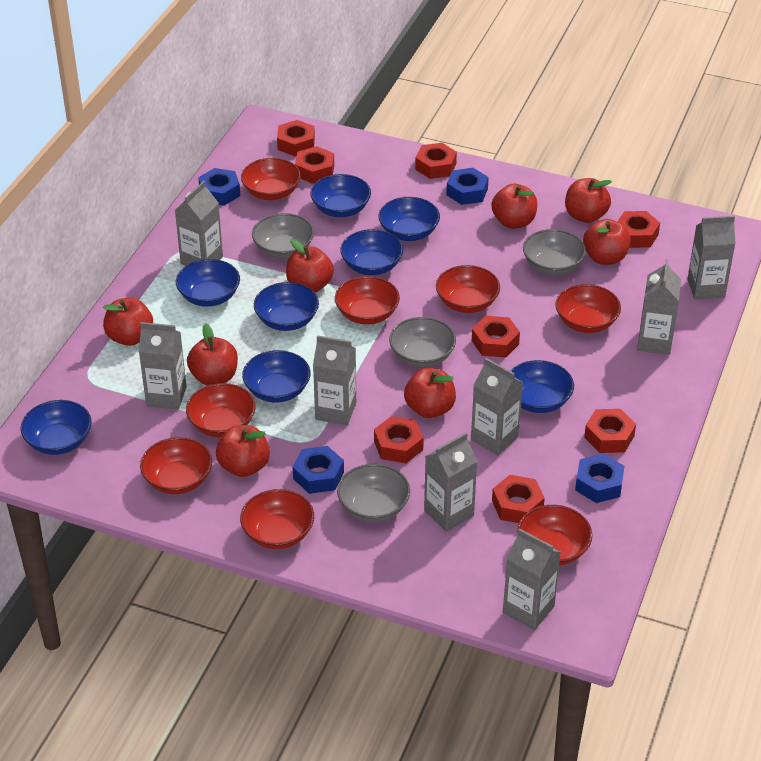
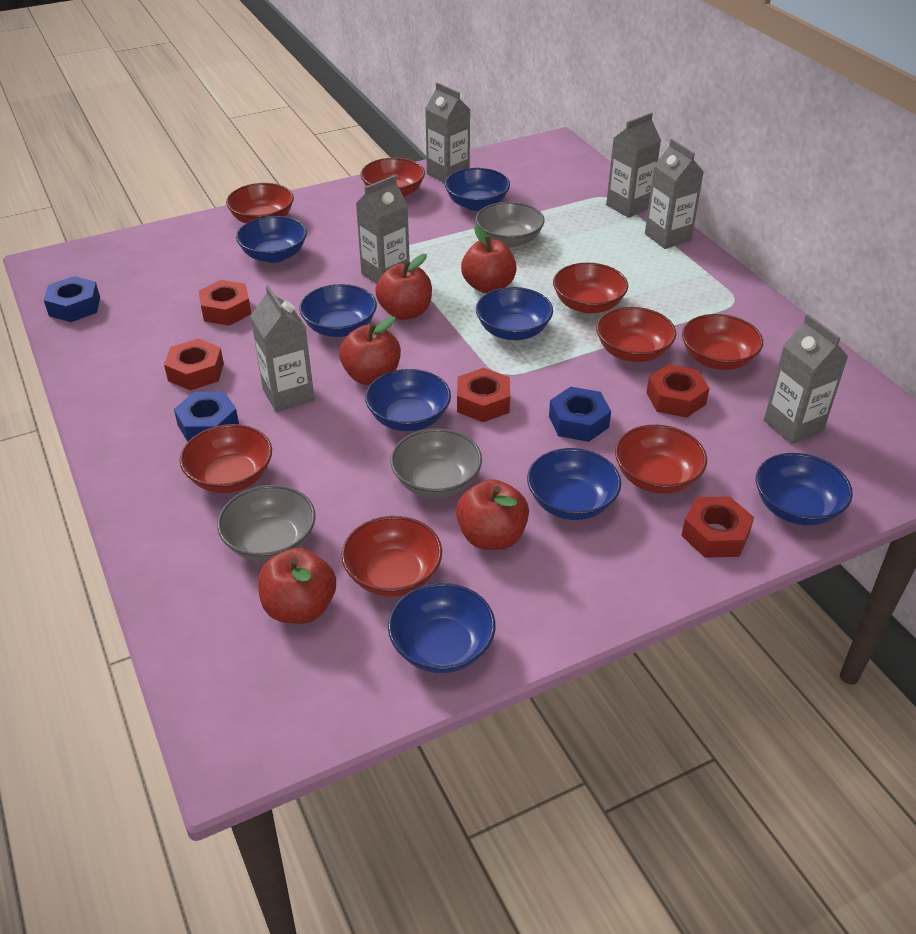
blue nut: 4 -> 3
grey bowl: 4 -> 3
grey carton: 8 -> 6
red apple: 8 -> 5
red nut: 8 -> 5

